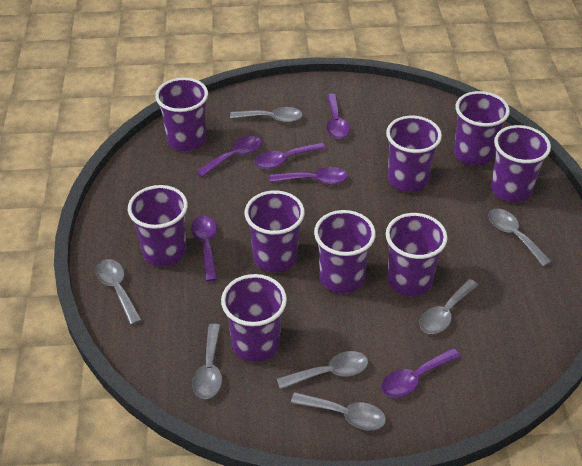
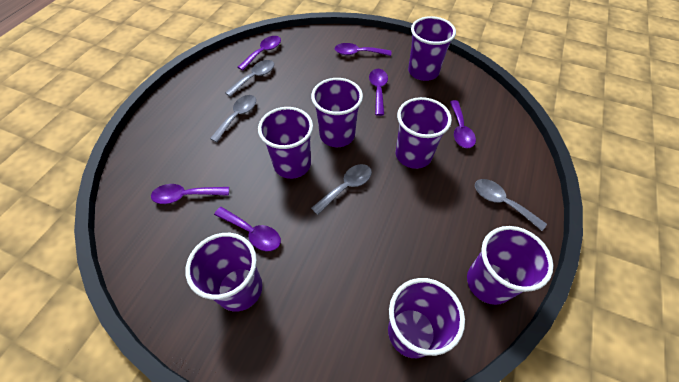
grey spoon: 7 -> 4
purple cup: 9 -> 7

